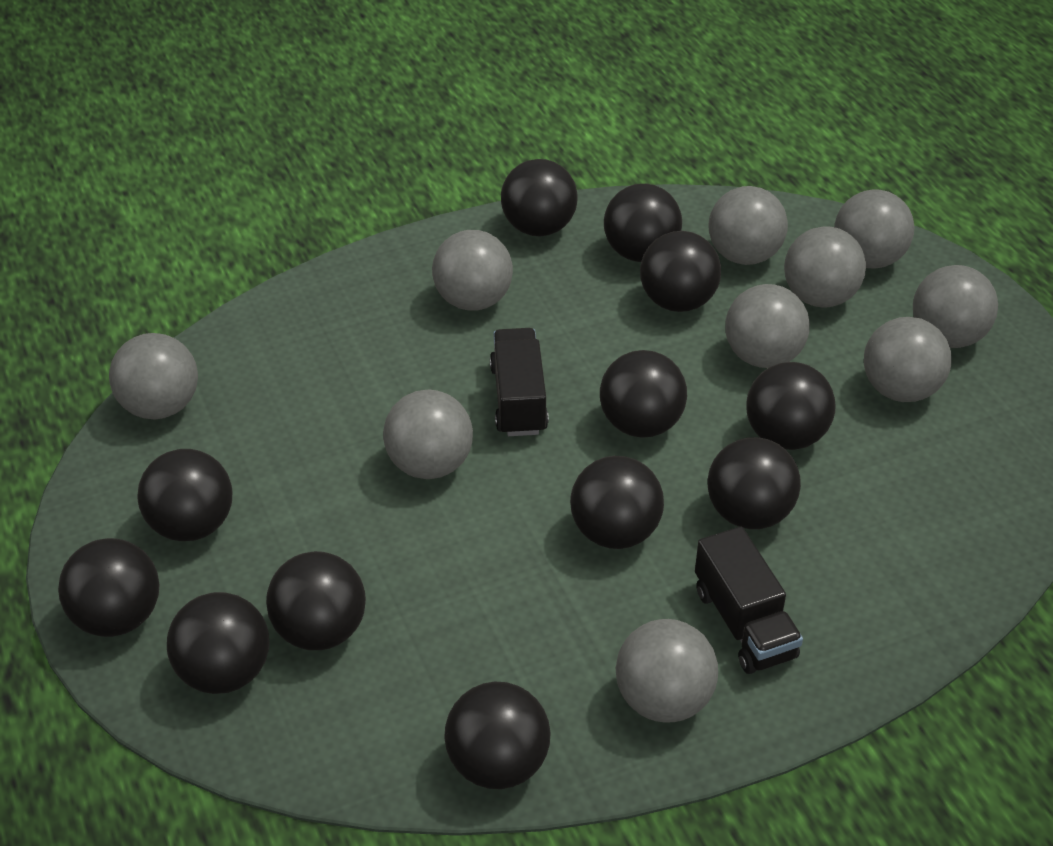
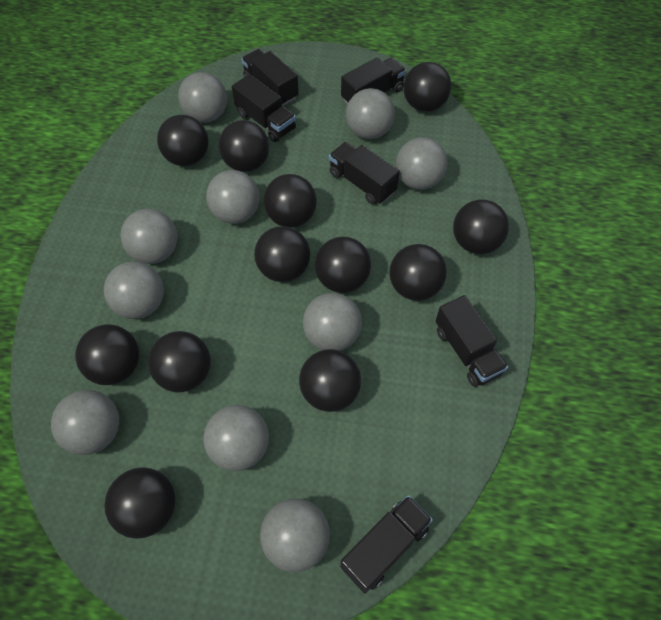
black truck: 2 -> 6

